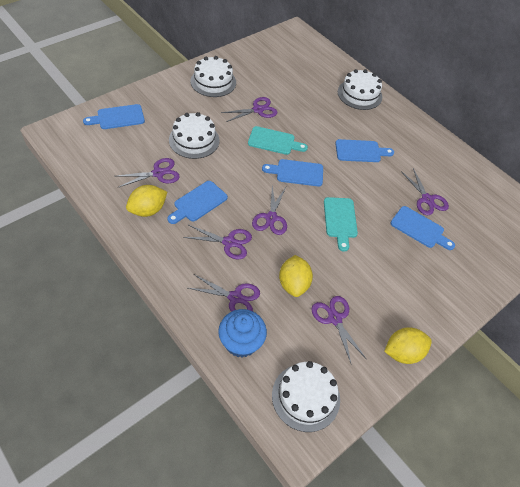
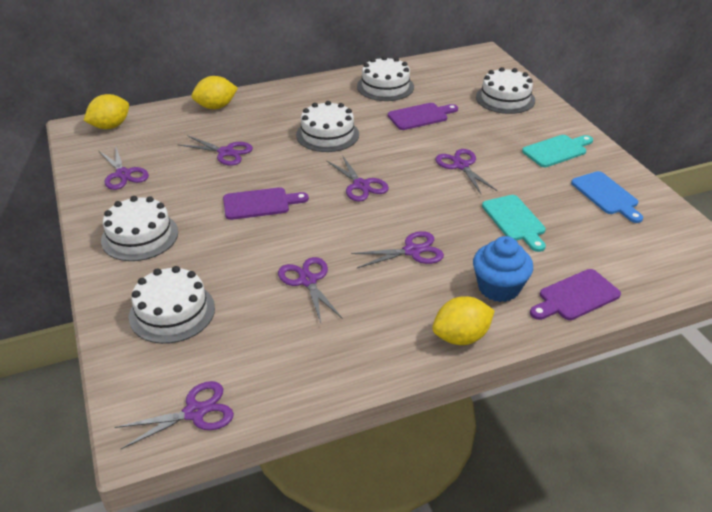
blue cutting board: 5 -> 1
purple cutting board: 0 -> 3
white cake: 4 -> 5

